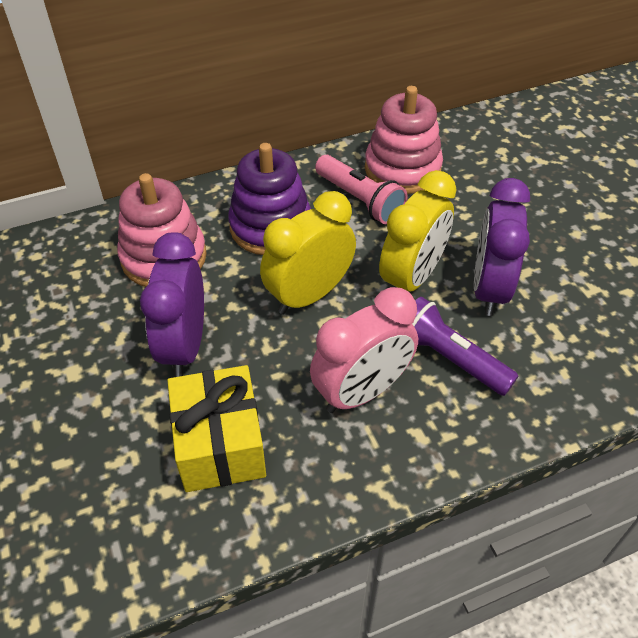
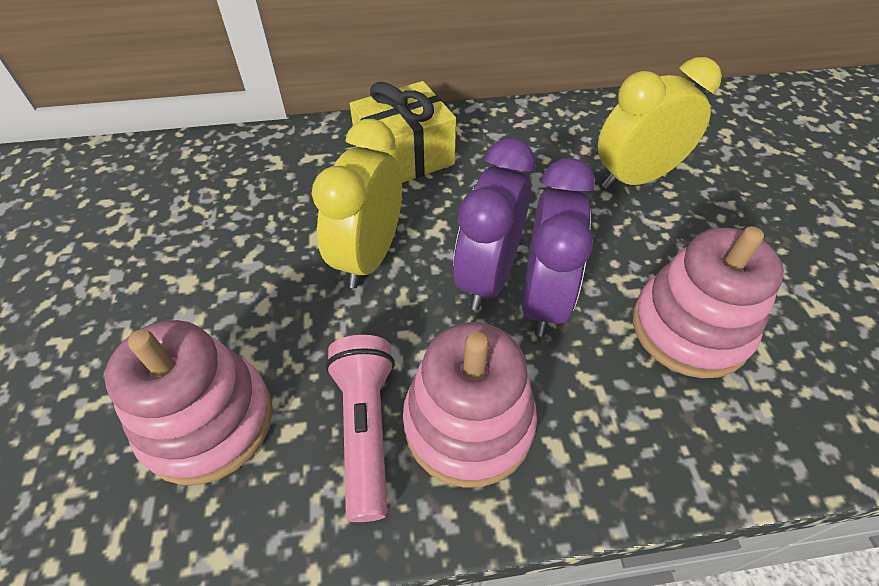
pink clock: 1 -> 0
pink stacking toy: 2 -> 3
purple flashlight: 1 -> 0
purple stacking toy: 1 -> 0

